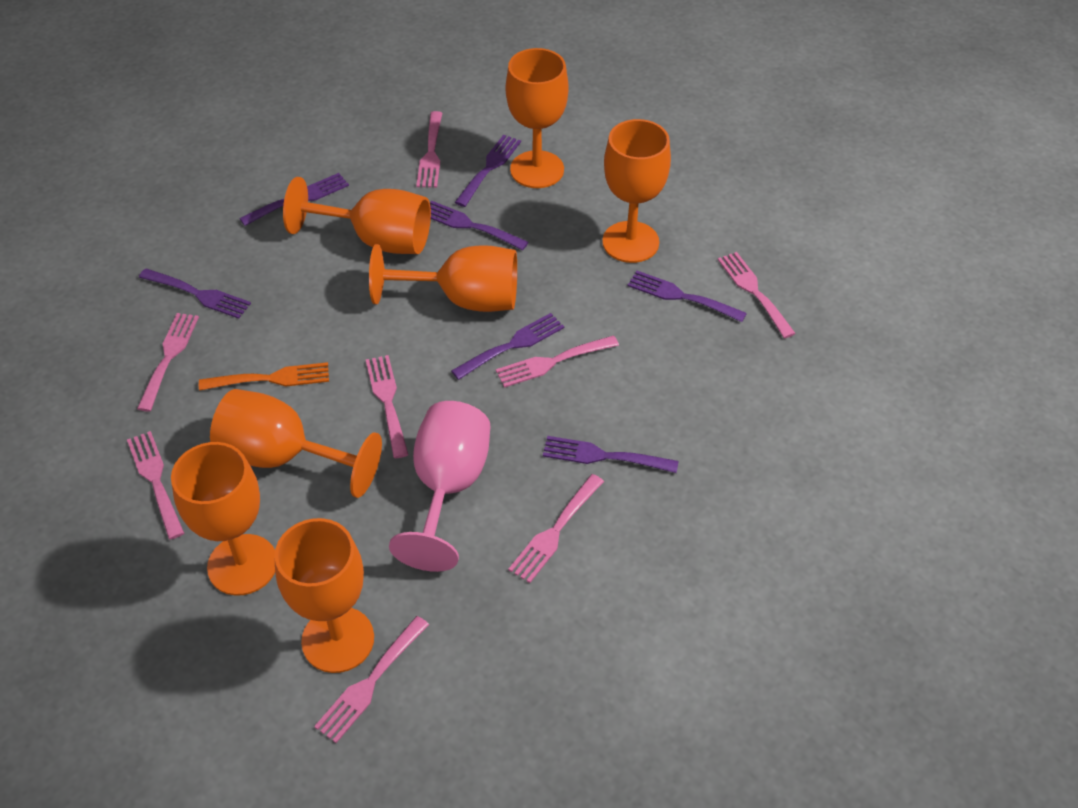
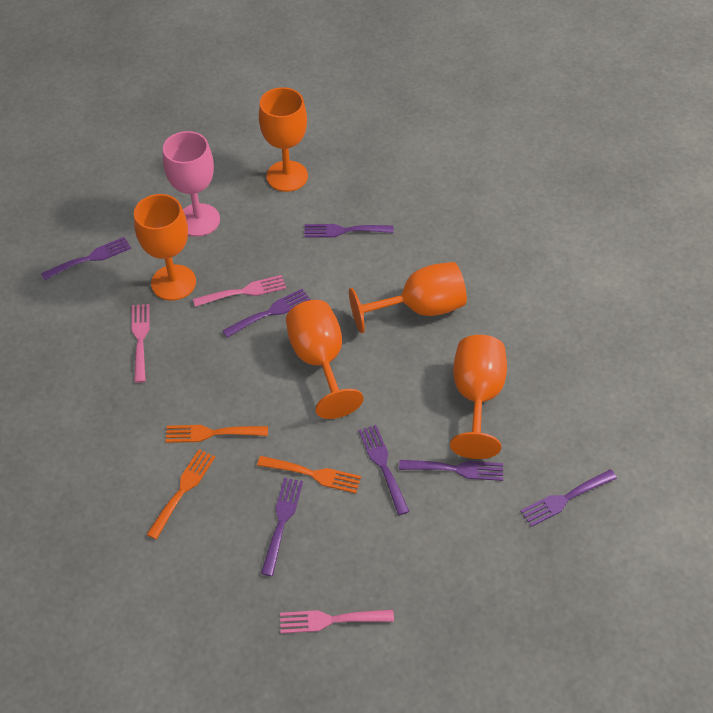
orange fork: 1 -> 3
orange goblet: 7 -> 5
pink fork: 8 -> 3

